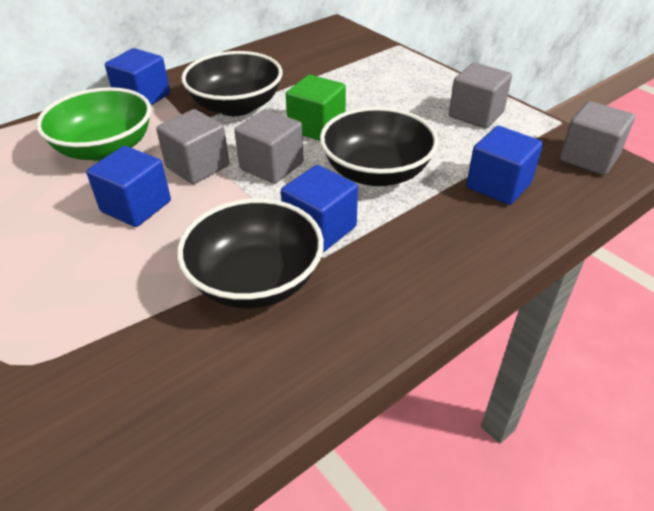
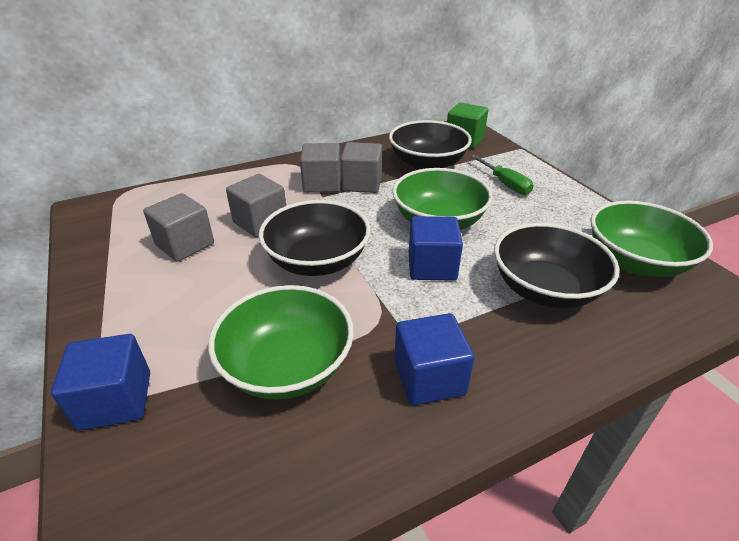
blue cube: 4 -> 3
green bowl: 1 -> 3
green screwdriver: 0 -> 1

